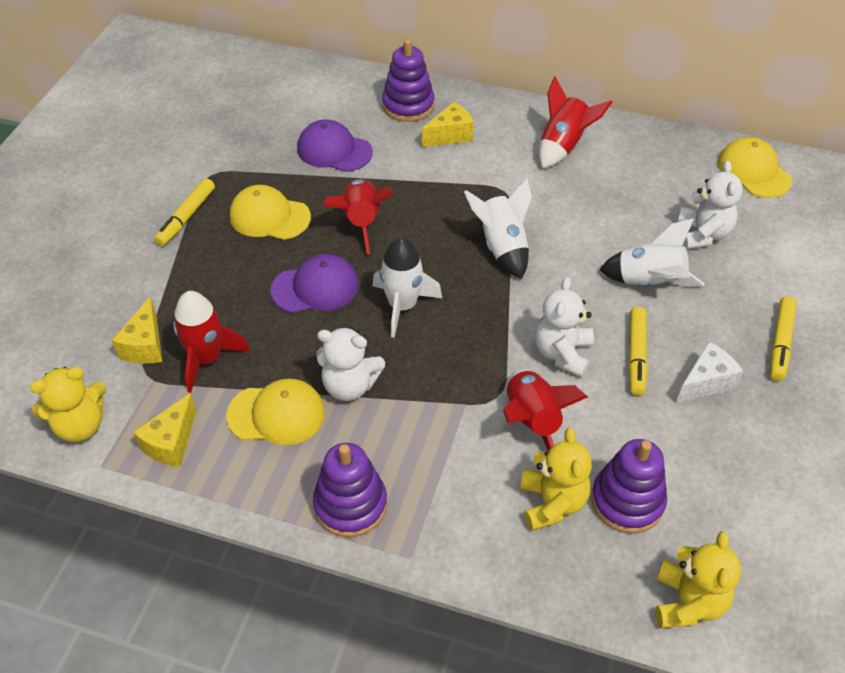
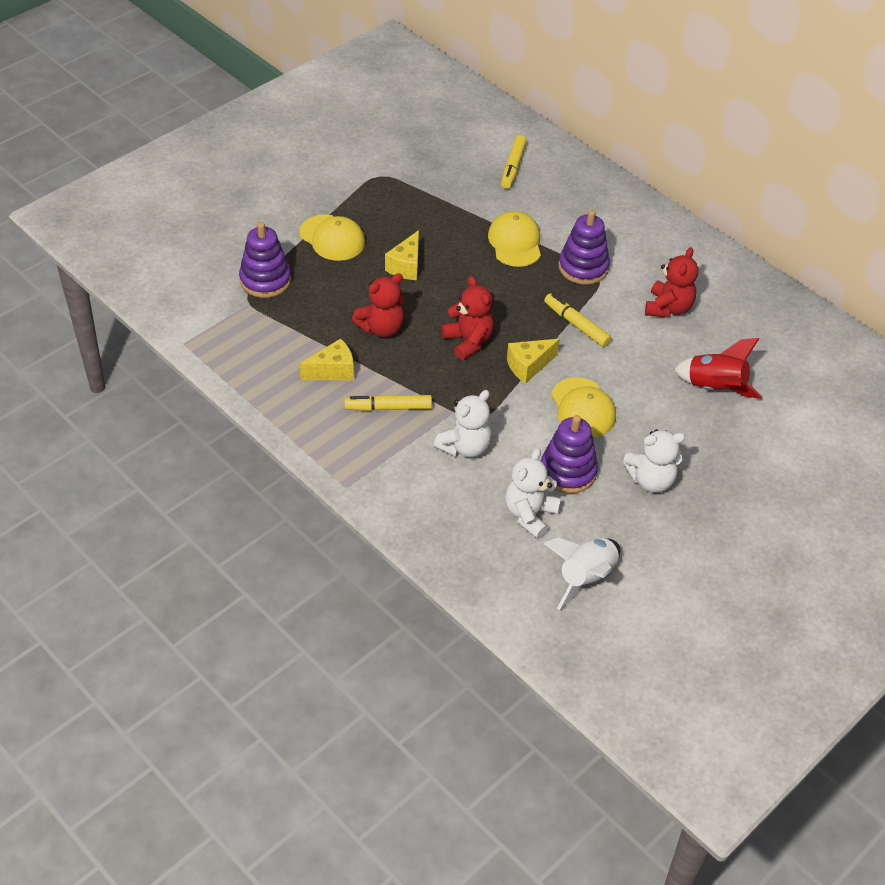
purple cap: 2 -> 0
red rocket: 4 -> 1
red teddy bear: 0 -> 3
white cheese: 1 -> 0
white rocket: 3 -> 1
yellow teddy bear: 3 -> 0

